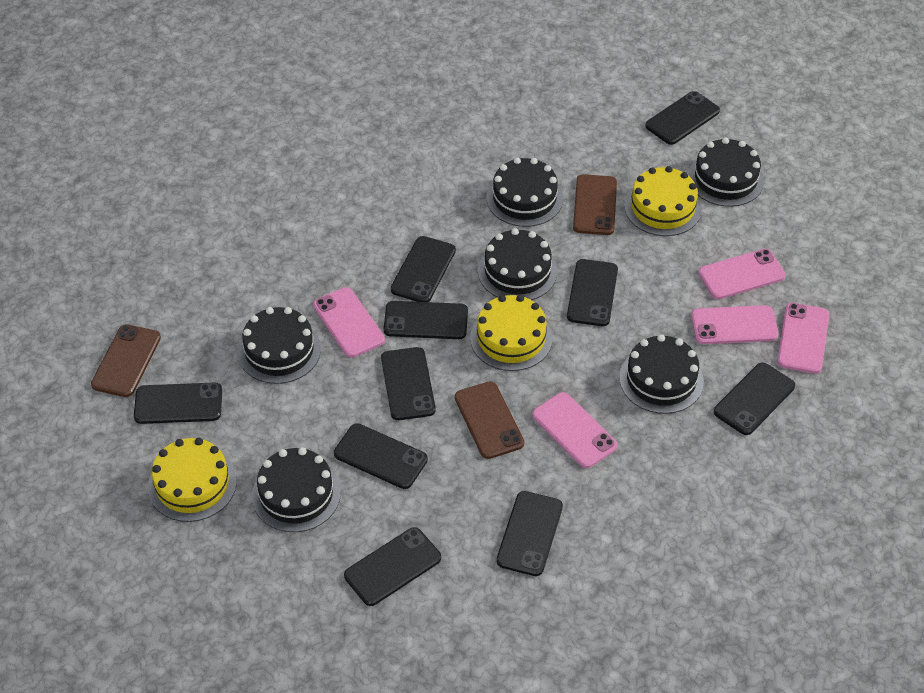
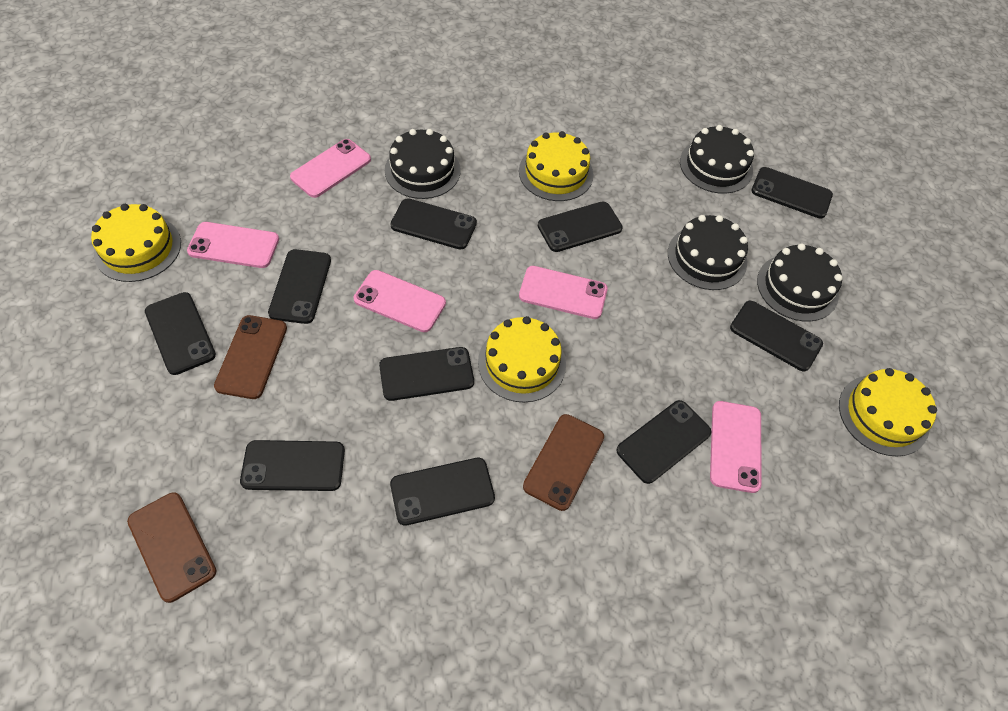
black cake: 6 -> 4
yellow cake: 3 -> 4

